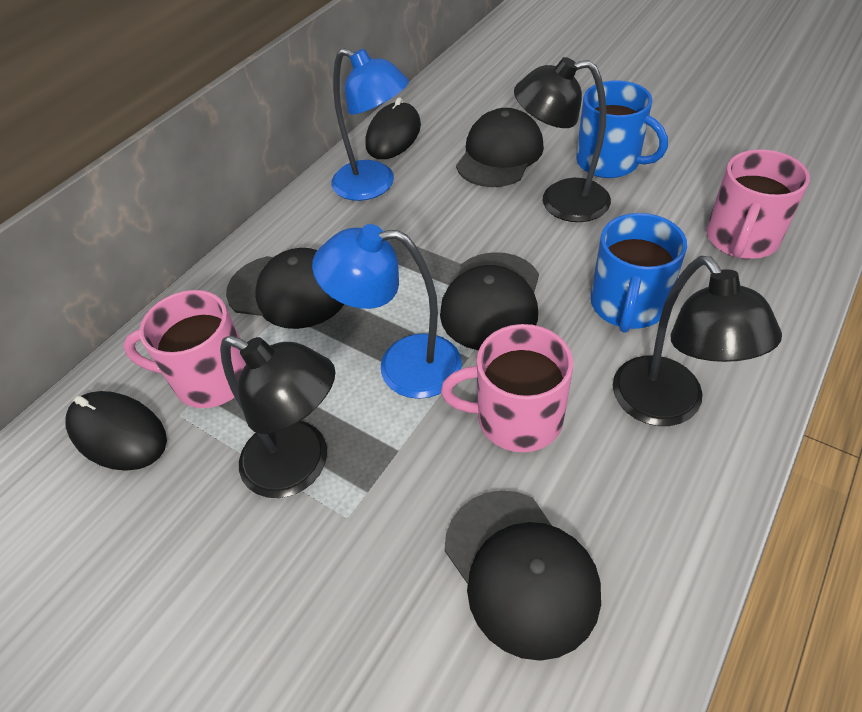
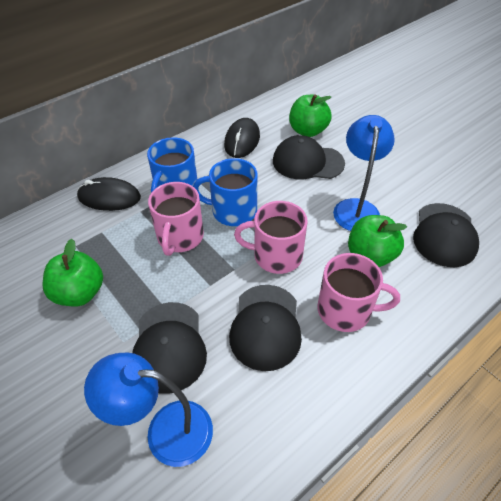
black lamp: 3 -> 0
green apple: 0 -> 3

